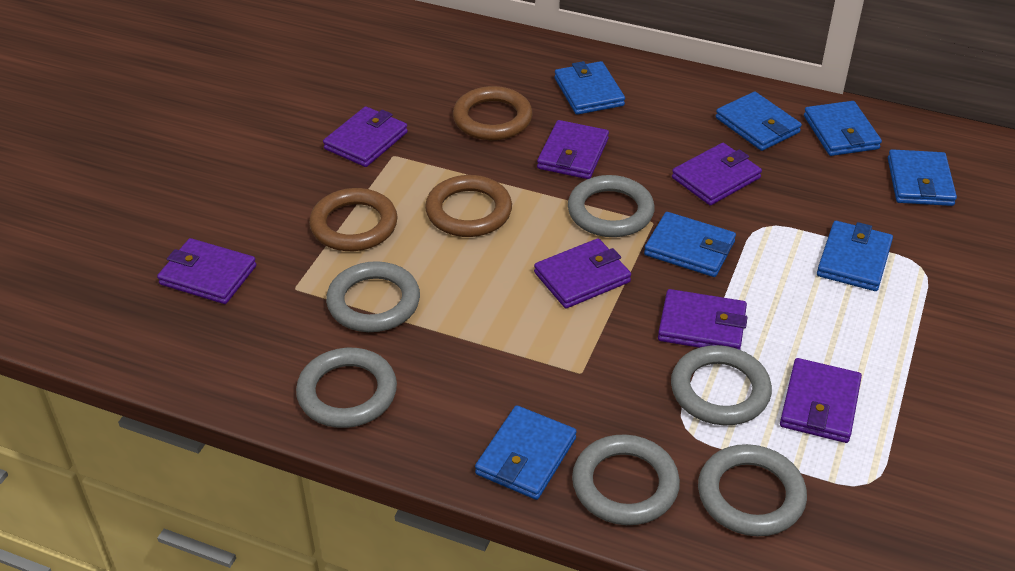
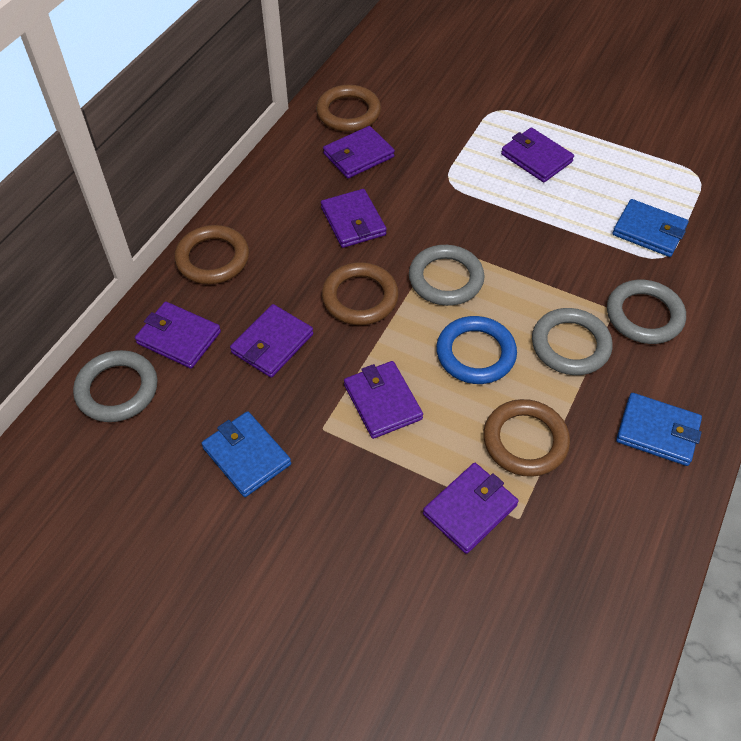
blue ring: 0 -> 1
blue wallet: 7 -> 3
brown ring: 3 -> 4
grey ring: 6 -> 4

